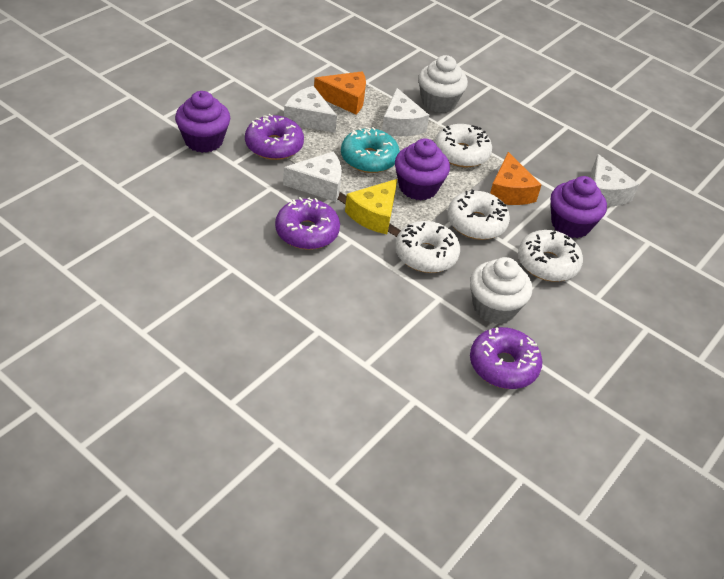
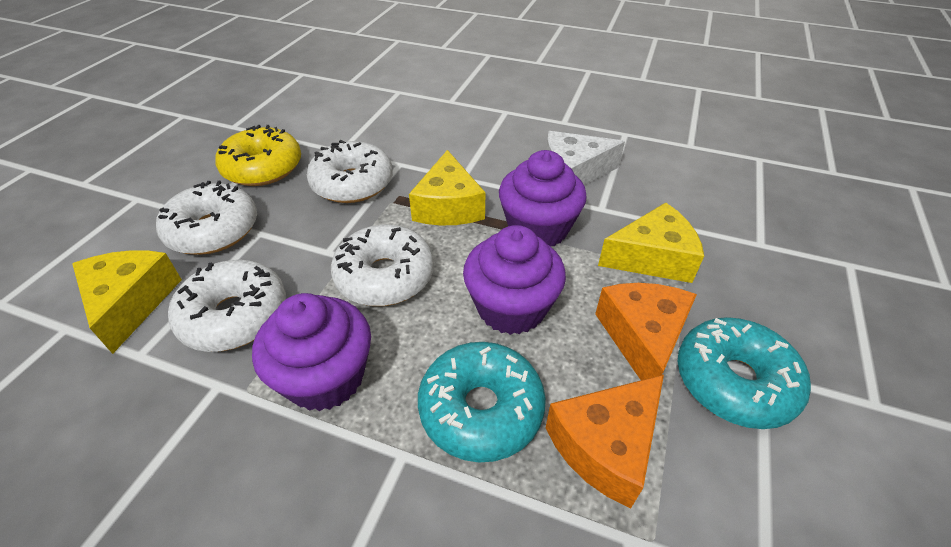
purple donut: 3 -> 0
turquoise donut: 1 -> 2
white cheese: 4 -> 1
white cupcake: 2 -> 0
yellow cheese: 1 -> 3
yellow donut: 0 -> 1

